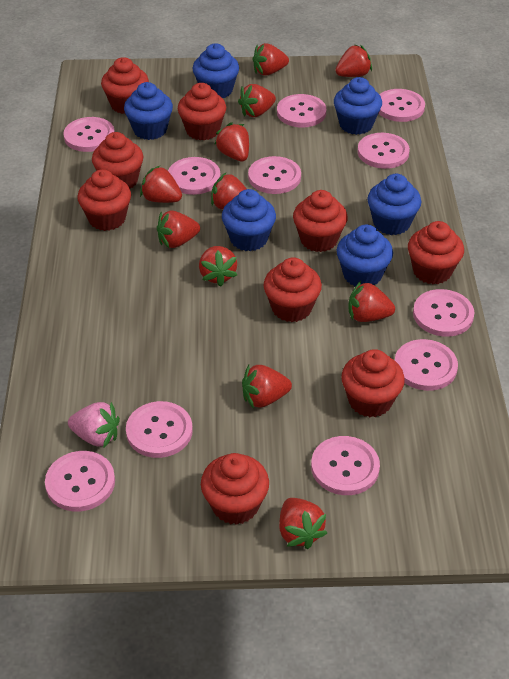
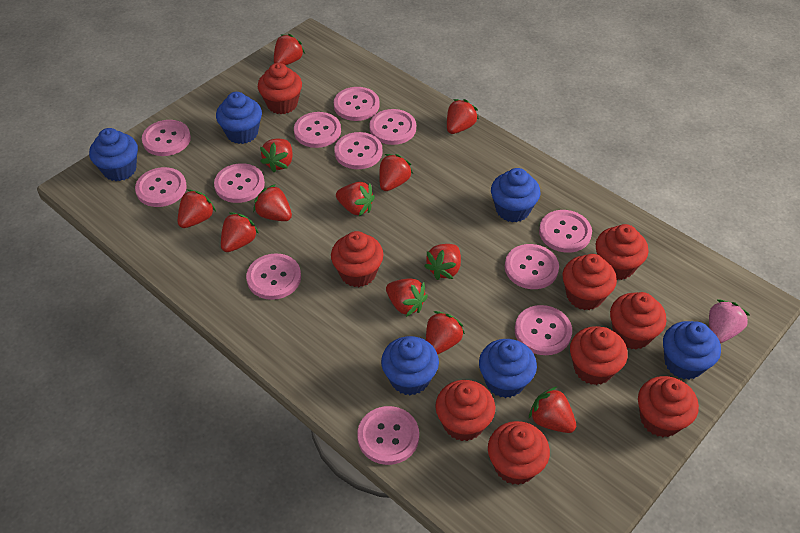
pink button: 11 -> 12
red strawberry: 11 -> 12

